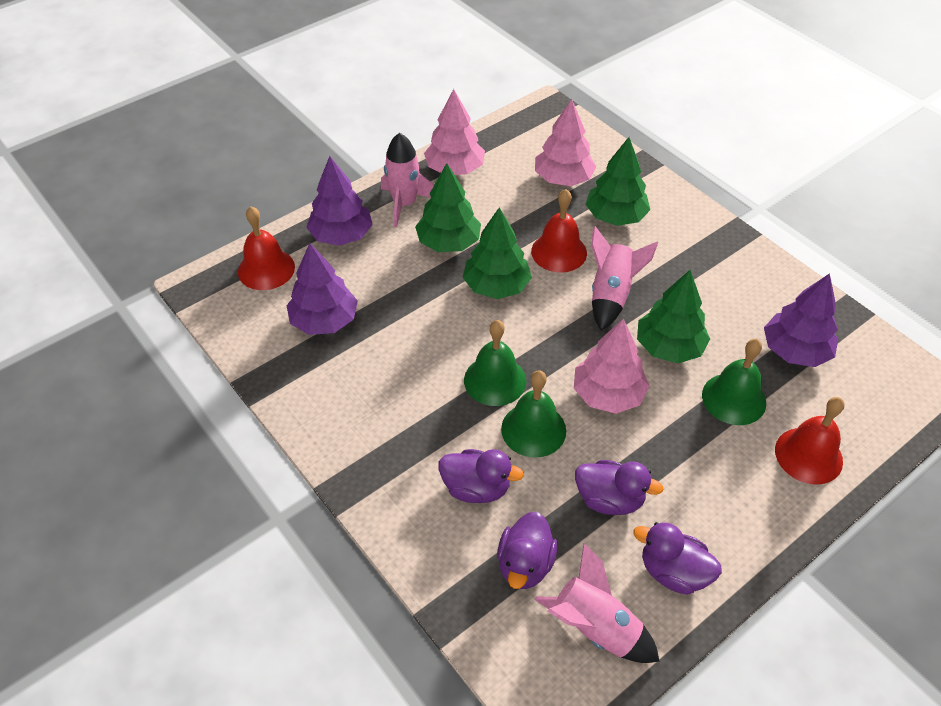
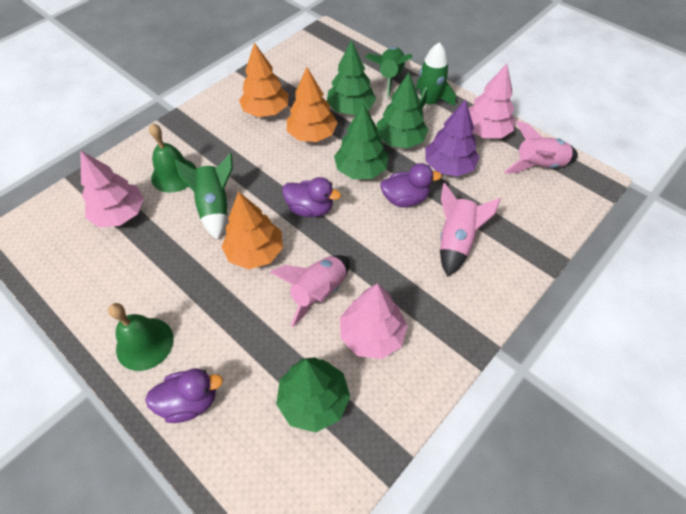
green bell: 3 -> 2
green rocket: 0 -> 3
orange tree: 0 -> 3
purple duck: 4 -> 3
purple tree: 3 -> 1
red bell: 3 -> 0

